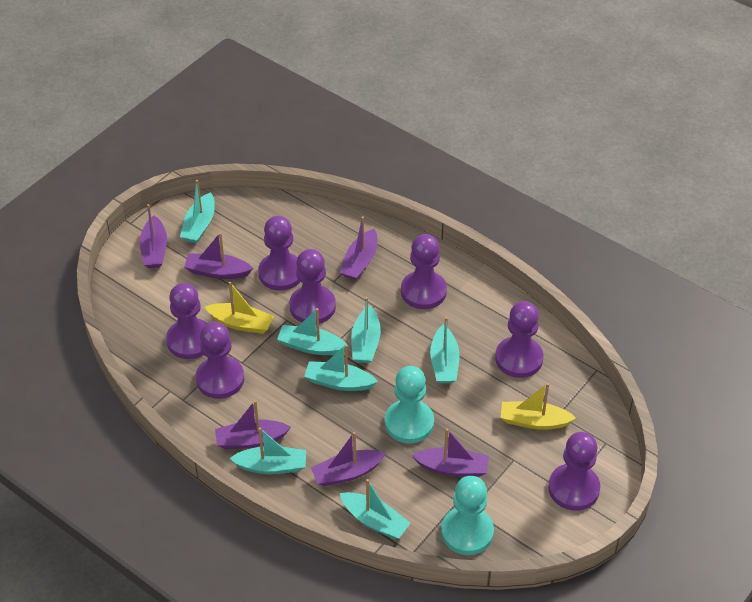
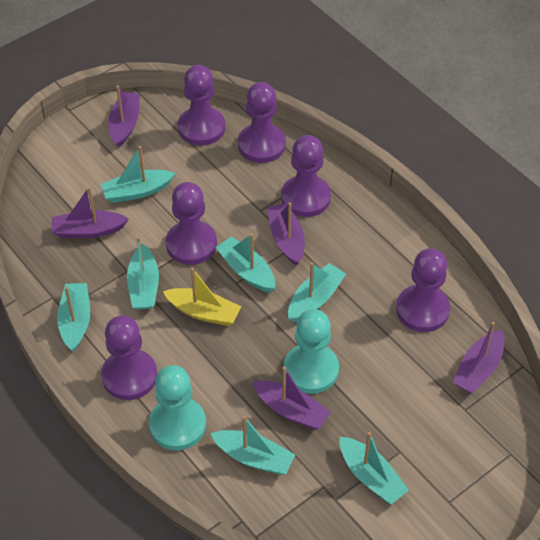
purple boat: 6 -> 5
purple pawn: 7 -> 6
yellow boat: 2 -> 1

